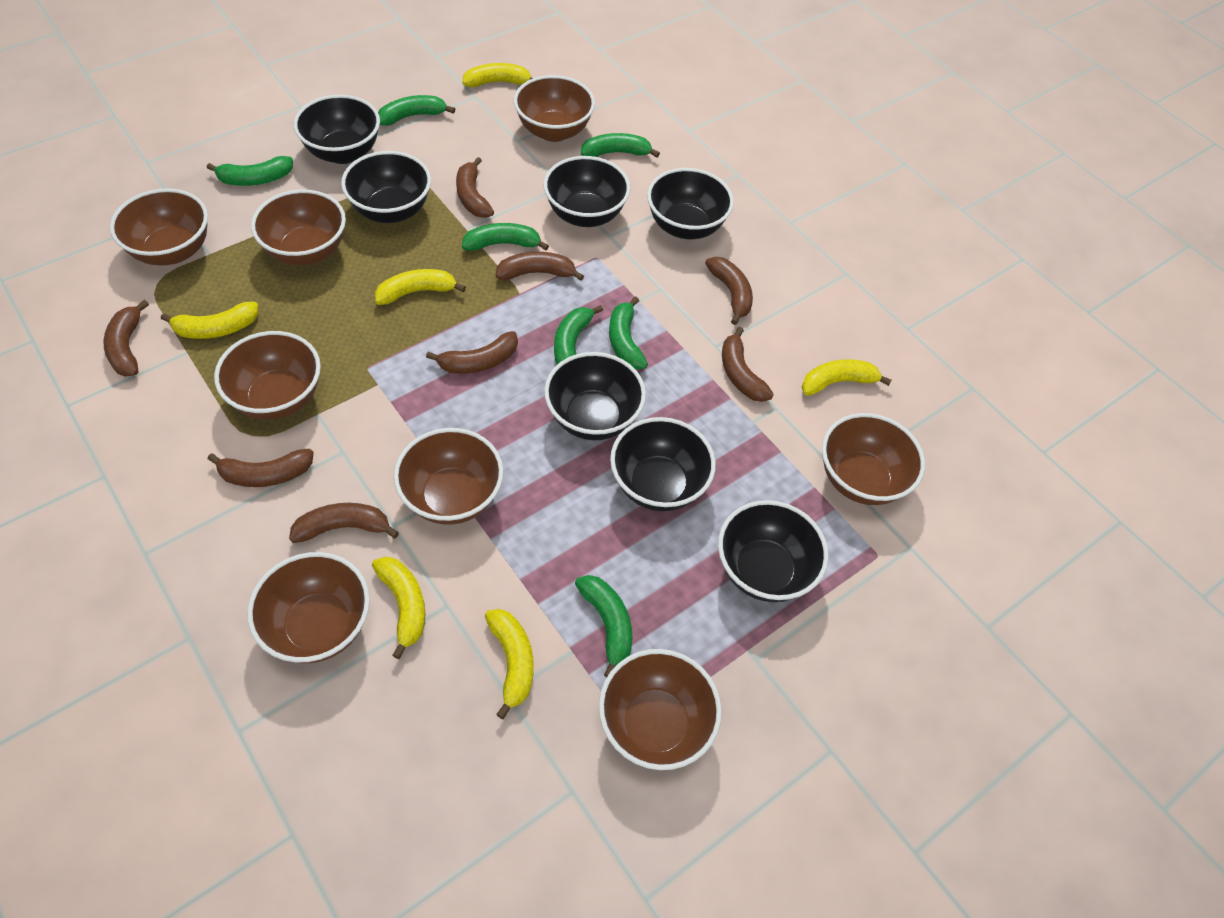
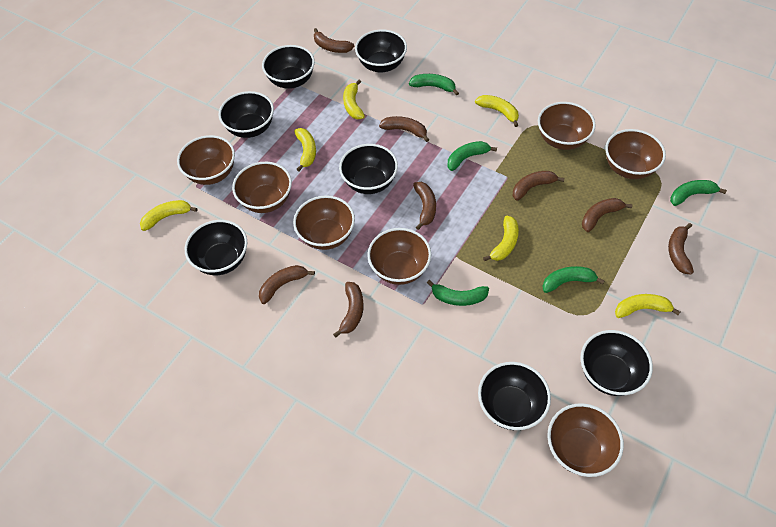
brown bowl: 8 -> 7
green banana: 7 -> 5

